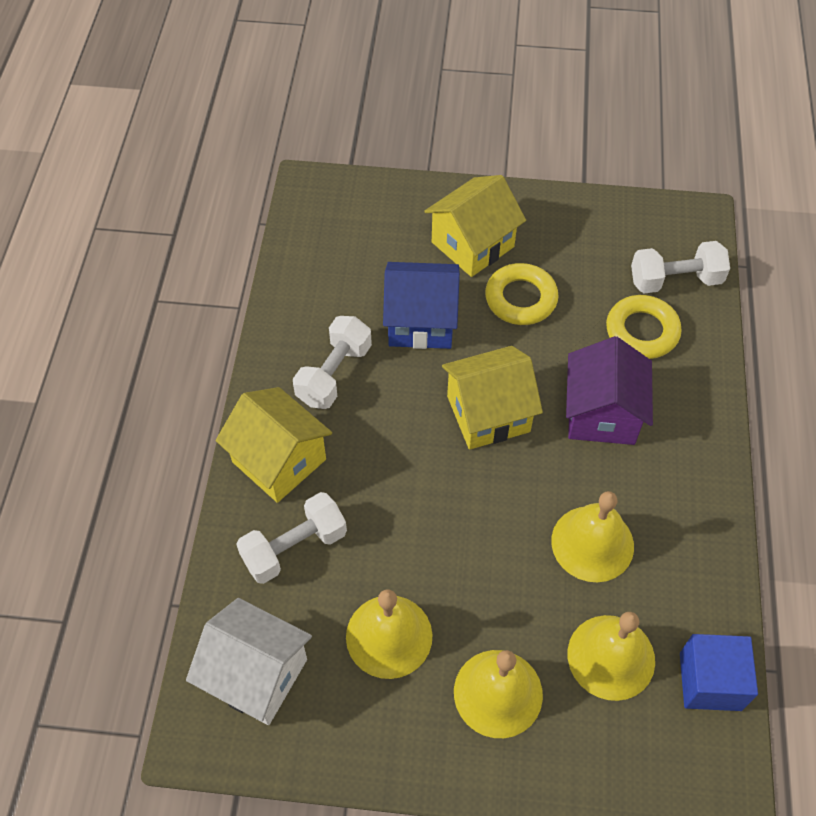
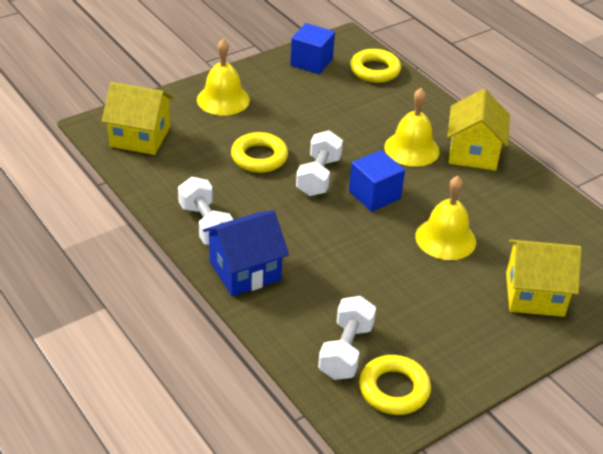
blue cube: 1 -> 2
purple house: 1 -> 0
white house: 1 -> 0
yellow bell: 4 -> 3
yellow ring: 2 -> 3

